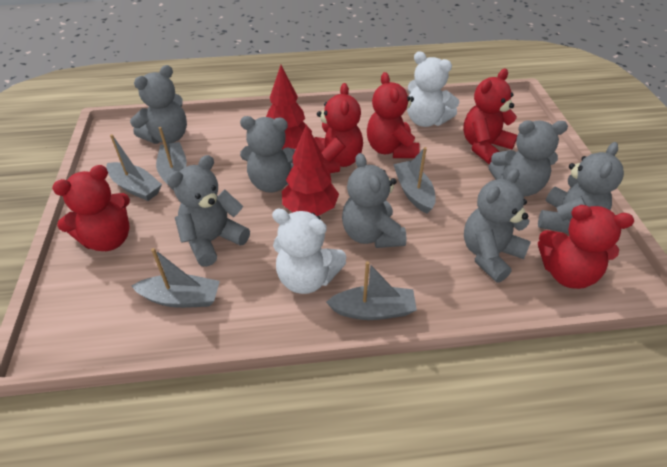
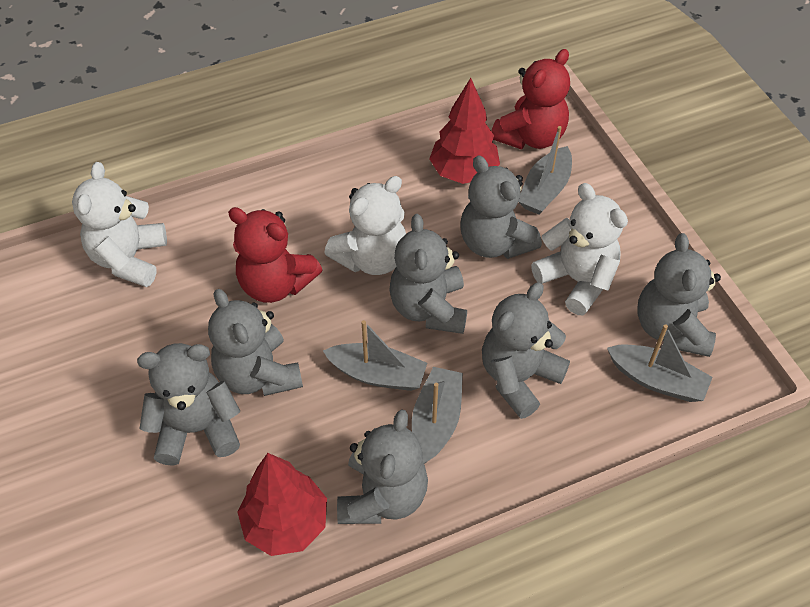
grey boat: 5 -> 4
red teddy bear: 5 -> 2
white teddy bear: 2 -> 3

